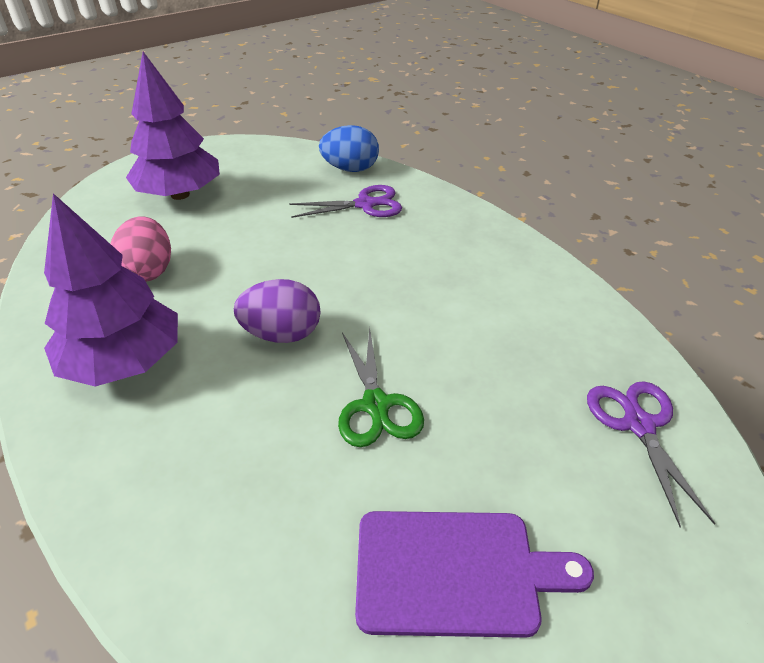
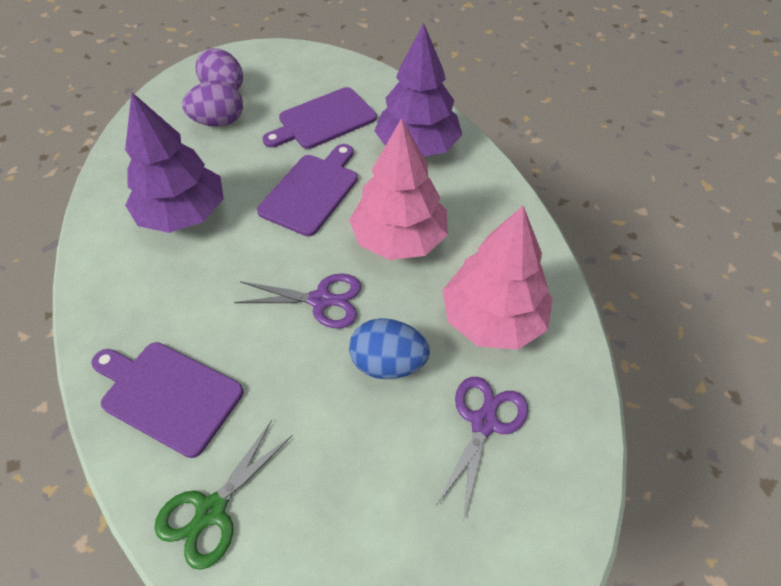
pink egg: 1 -> 0
pink tree: 0 -> 2
purple cutting board: 1 -> 3
purple egg: 1 -> 2

